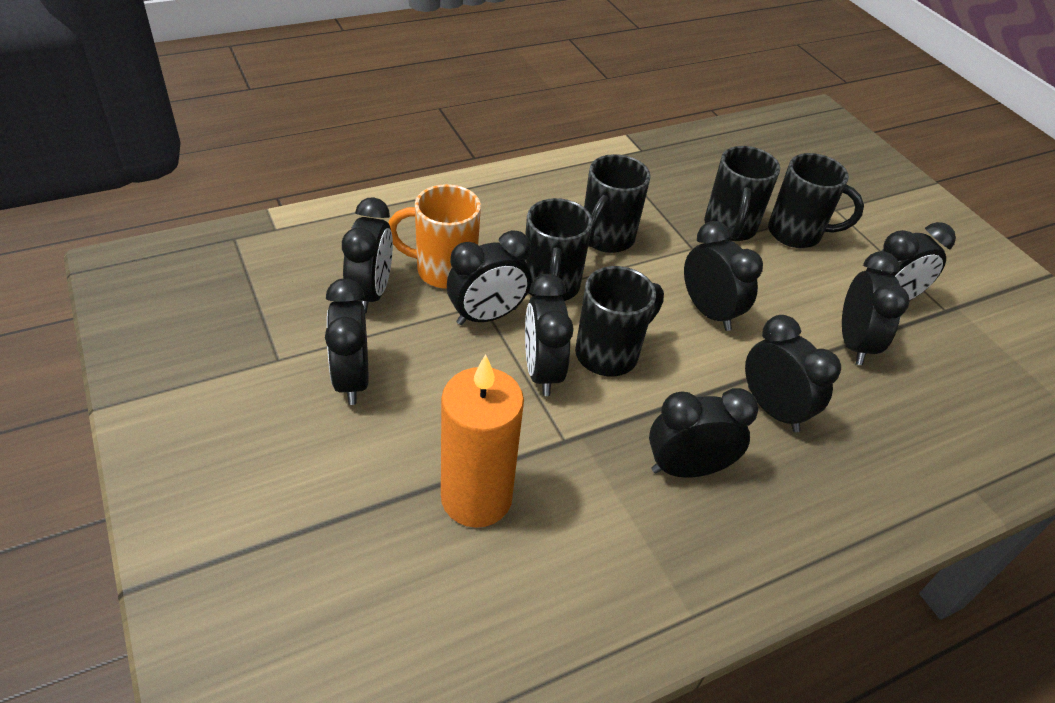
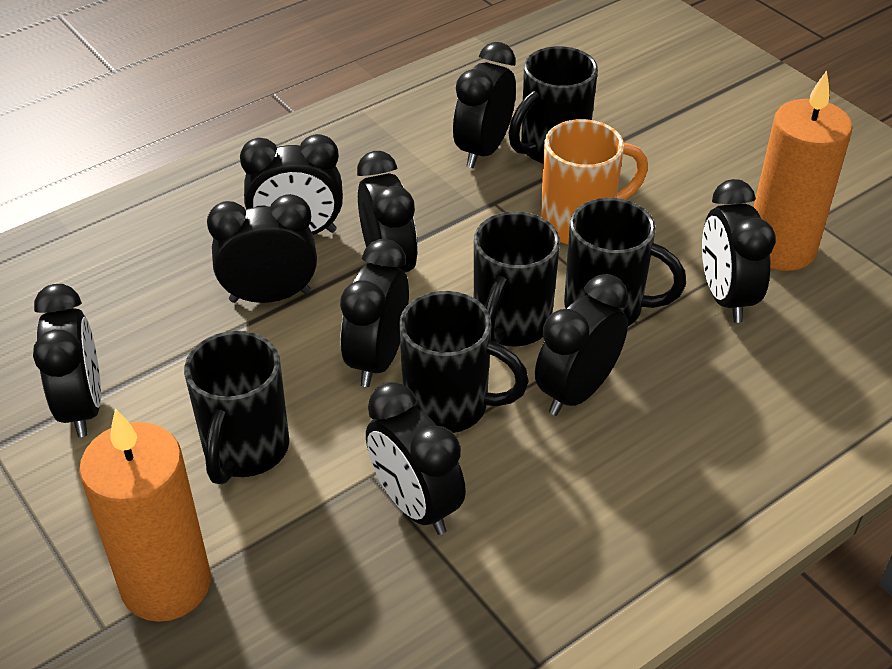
orange candle: 1 -> 2

